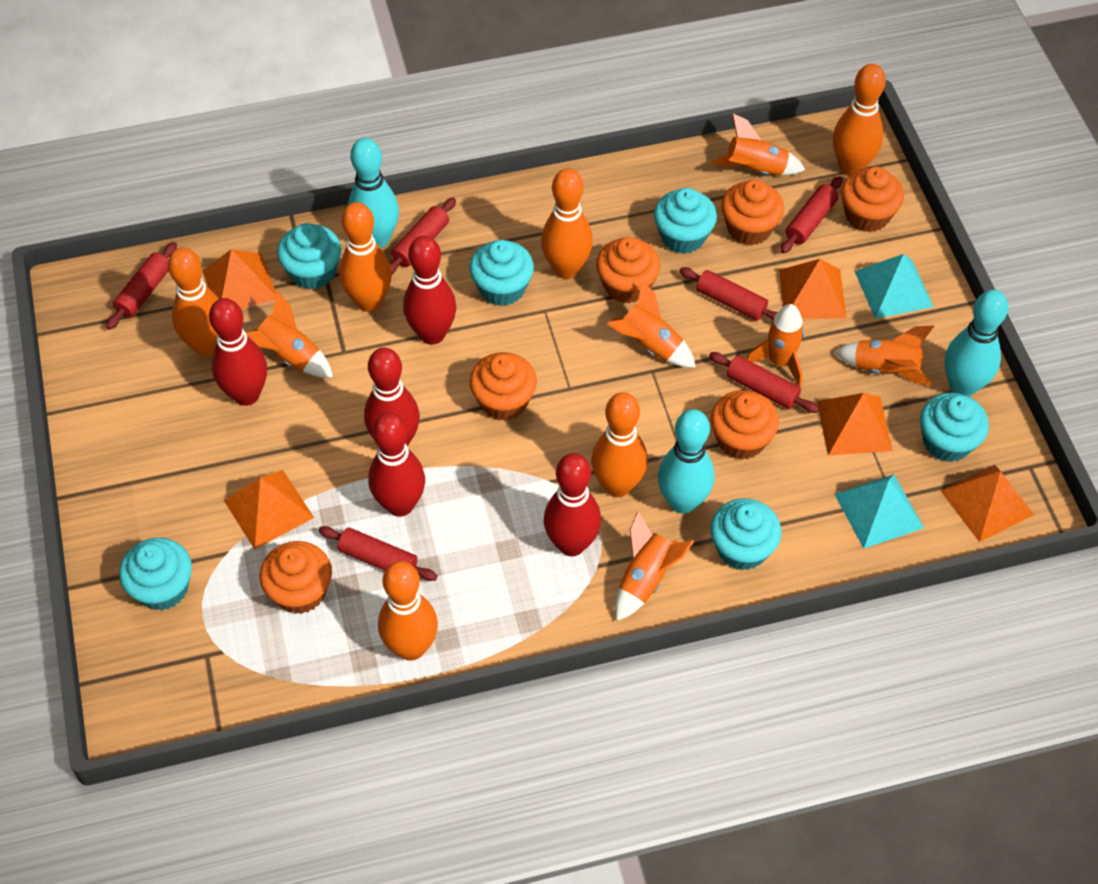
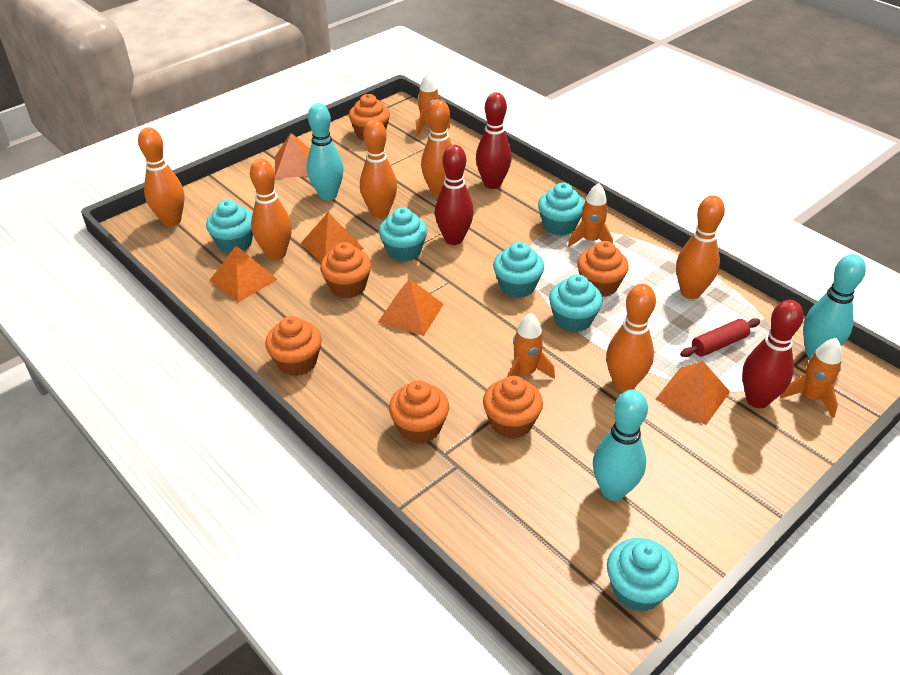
orange rocket: 6 -> 4
red bowling pin: 5 -> 3
red rolling pin: 6 -> 1
turquoise pyramid: 2 -> 0

